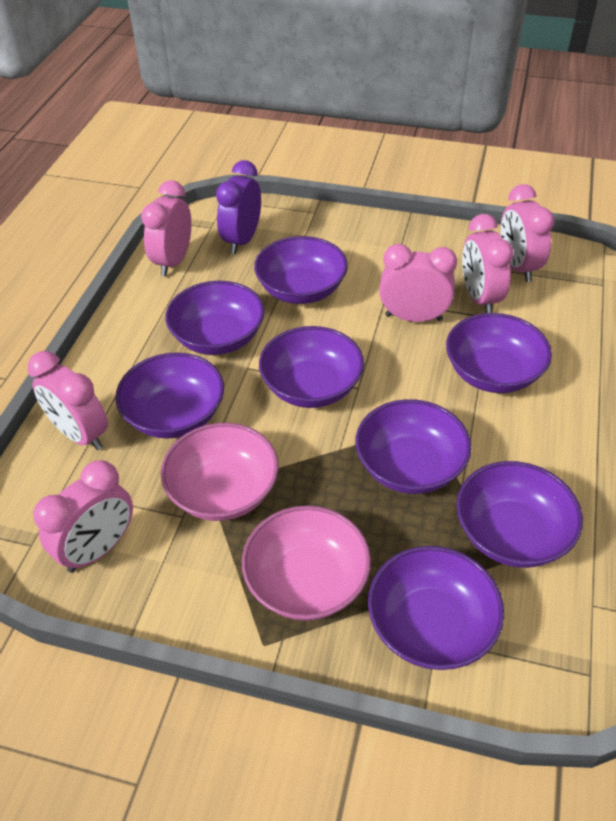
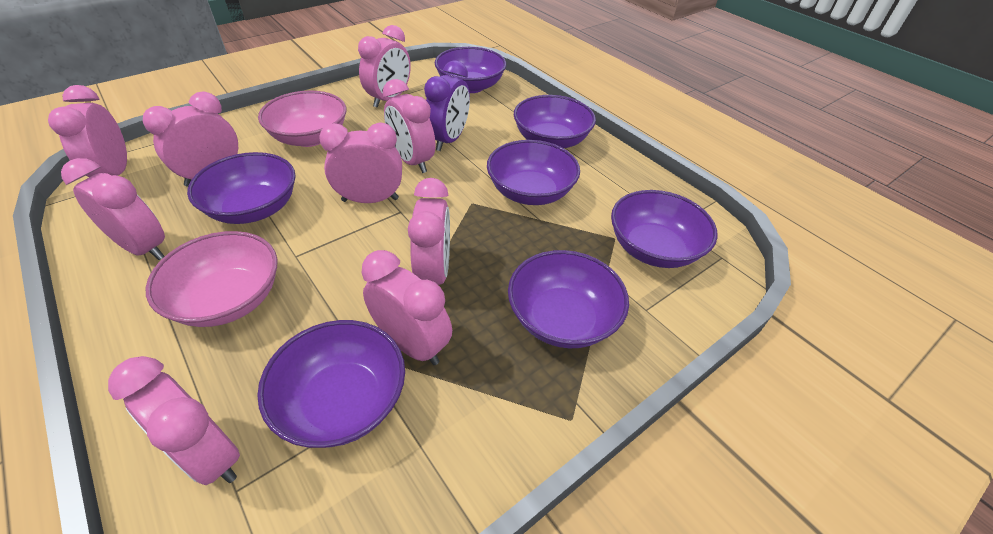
pink clock: 6 -> 9
purple bowl: 8 -> 7

